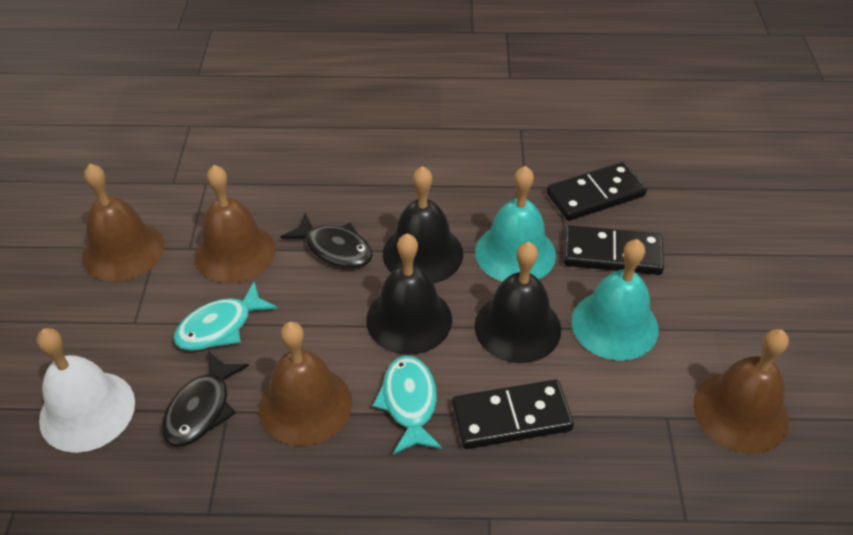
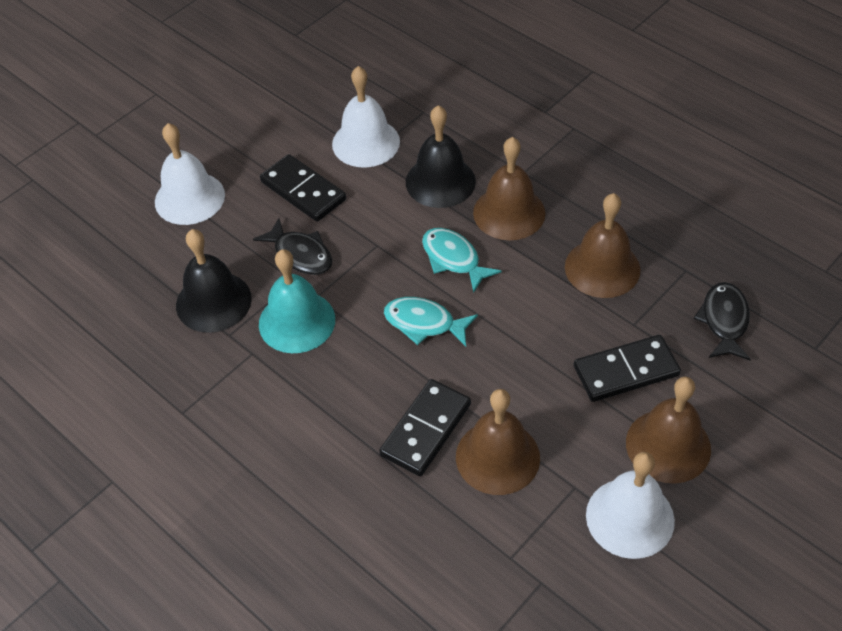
black bell: 3 -> 2
turquoise bell: 2 -> 1
white bell: 1 -> 3

